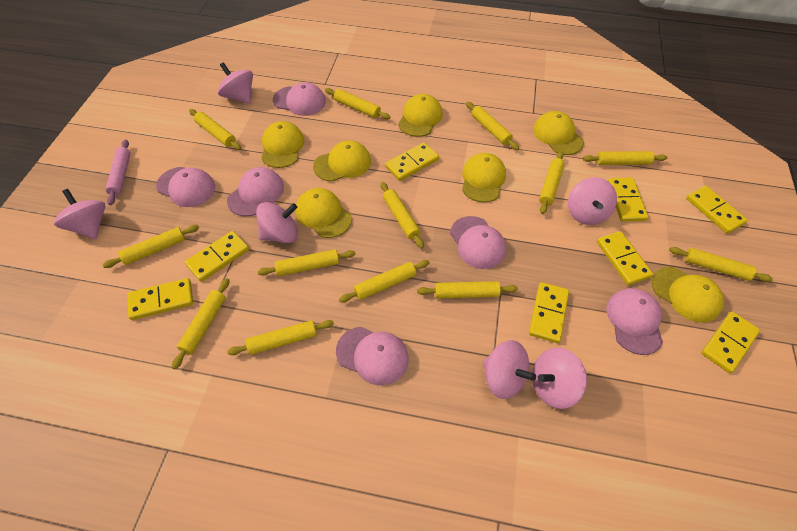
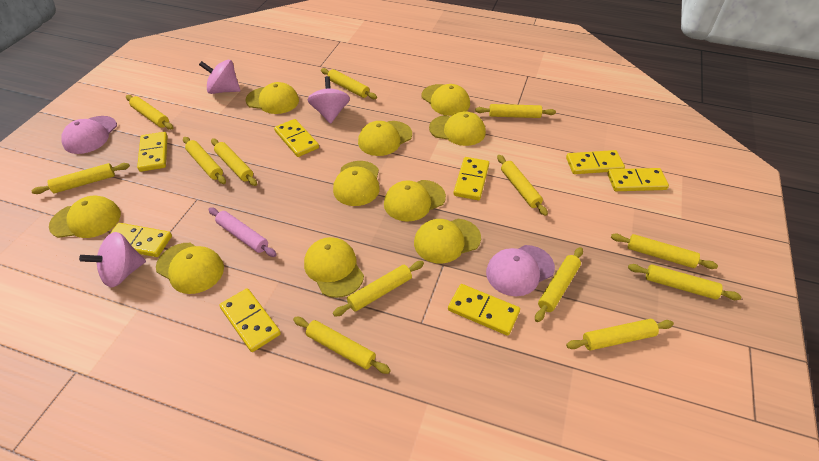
pink cap: 6 -> 2
pink spinning top: 6 -> 3
yellow cap: 7 -> 10

